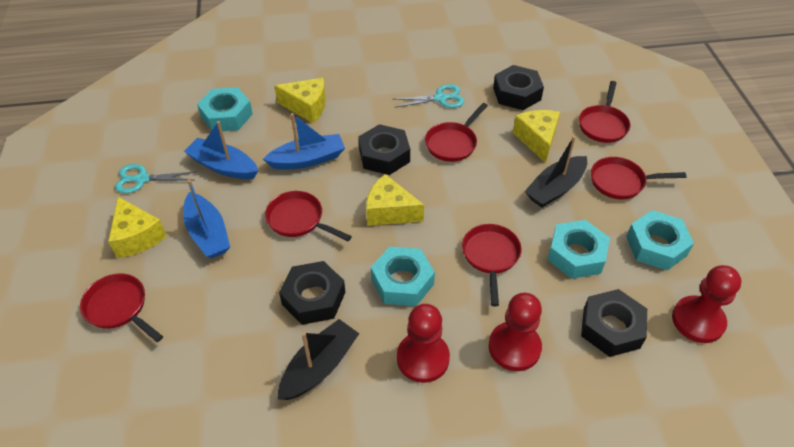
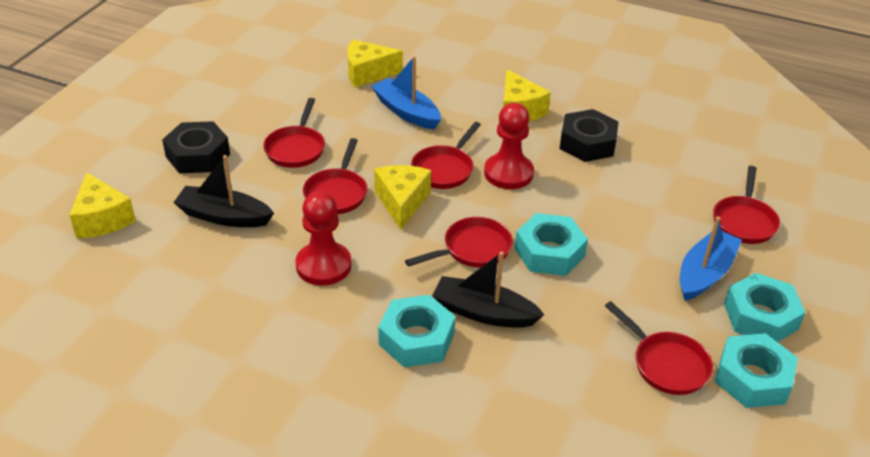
black nut: 4 -> 2
blue boat: 3 -> 2
red pawn: 3 -> 2
turquoise scissors: 2 -> 0

